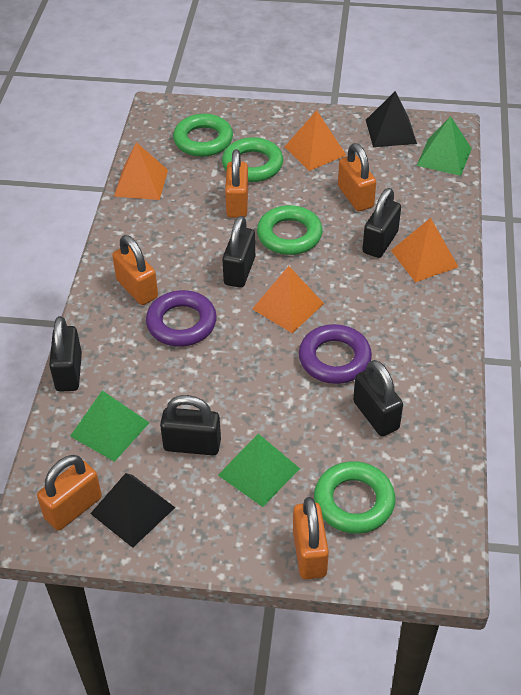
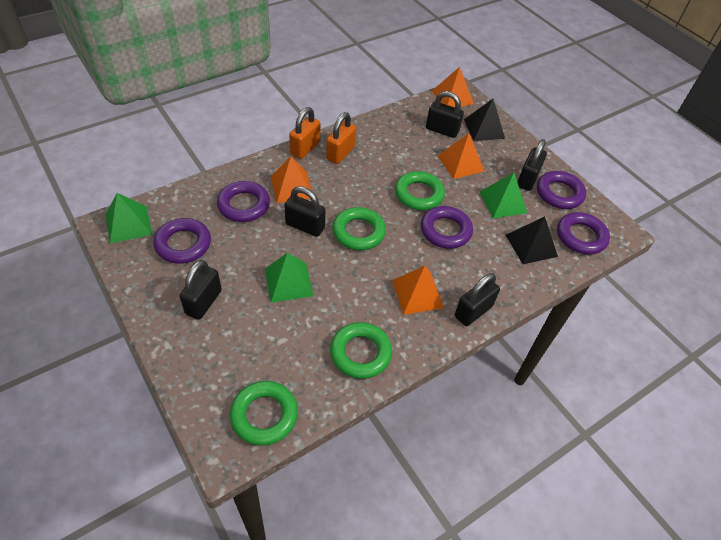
orange padlock: 5 -> 2
purple ring: 2 -> 5

